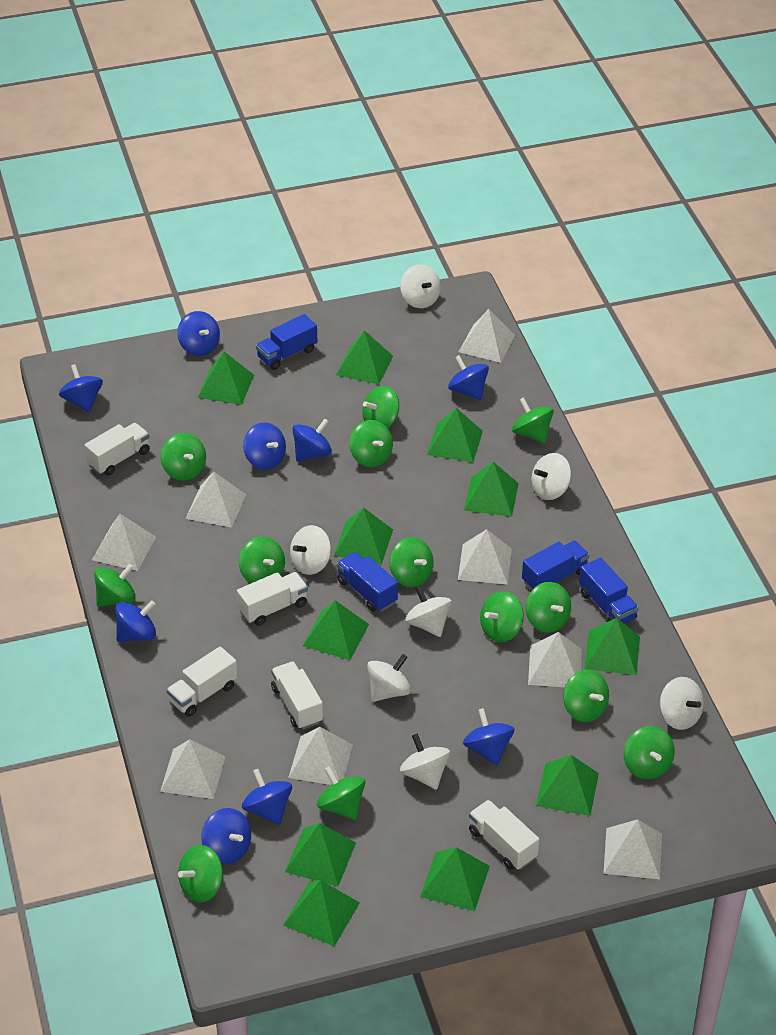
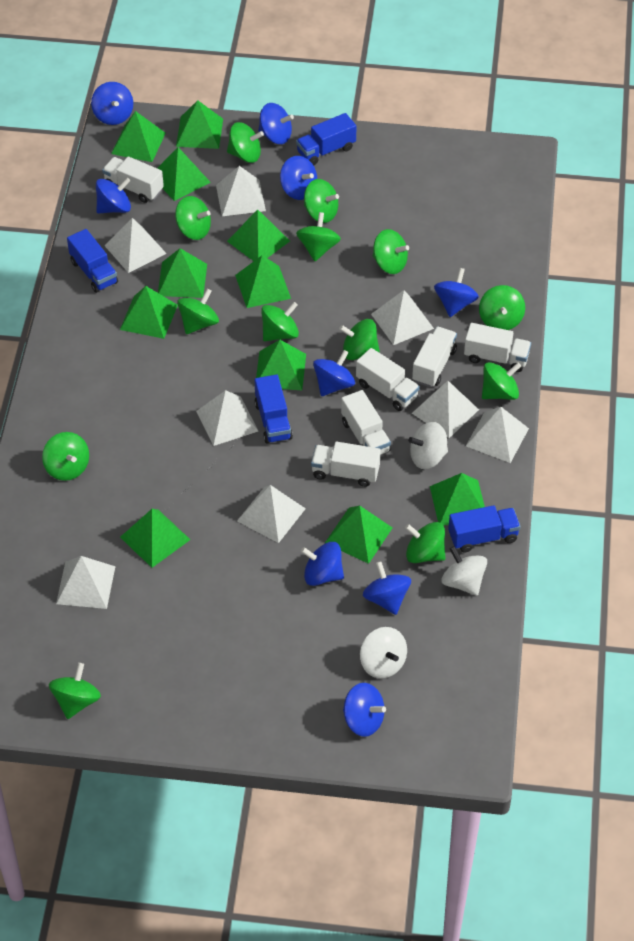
white spinning top: 7 -> 3
white truck: 5 -> 6

